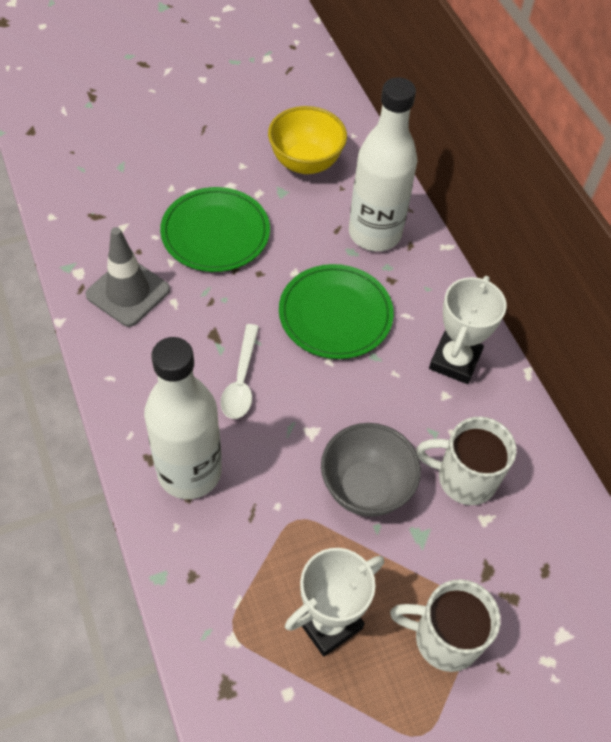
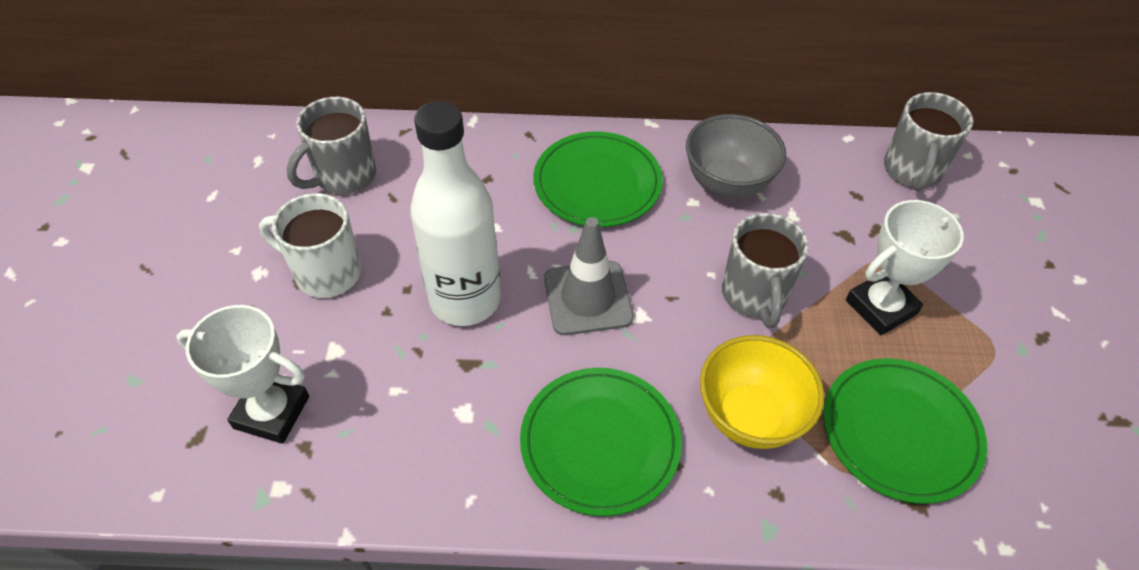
green plate: 2 -> 3
grey mug: 0 -> 3
white bottle: 2 -> 1
white mug: 2 -> 1
white spoon: 1 -> 0

